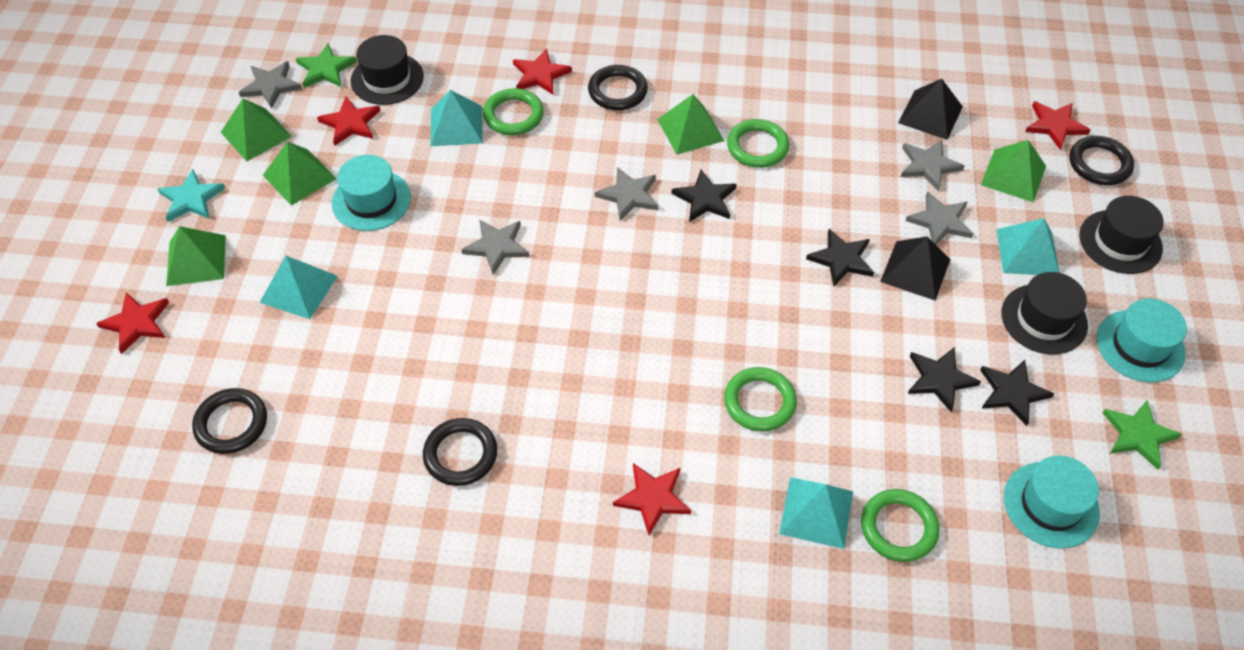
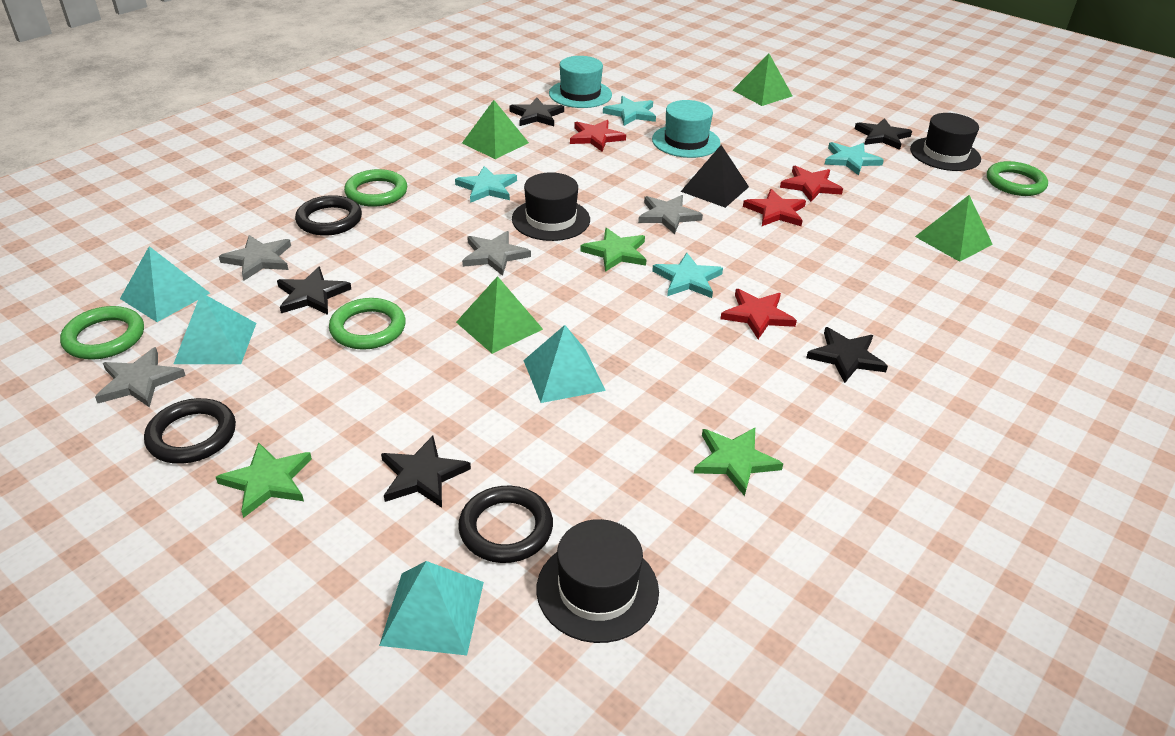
black pyramid: 2 -> 1
black ring: 4 -> 3
black star: 4 -> 5
green pyramid: 5 -> 4
green star: 2 -> 3
grey star: 5 -> 4
red star: 5 -> 4
turquoise hat: 3 -> 2
turquoise star: 1 -> 4

